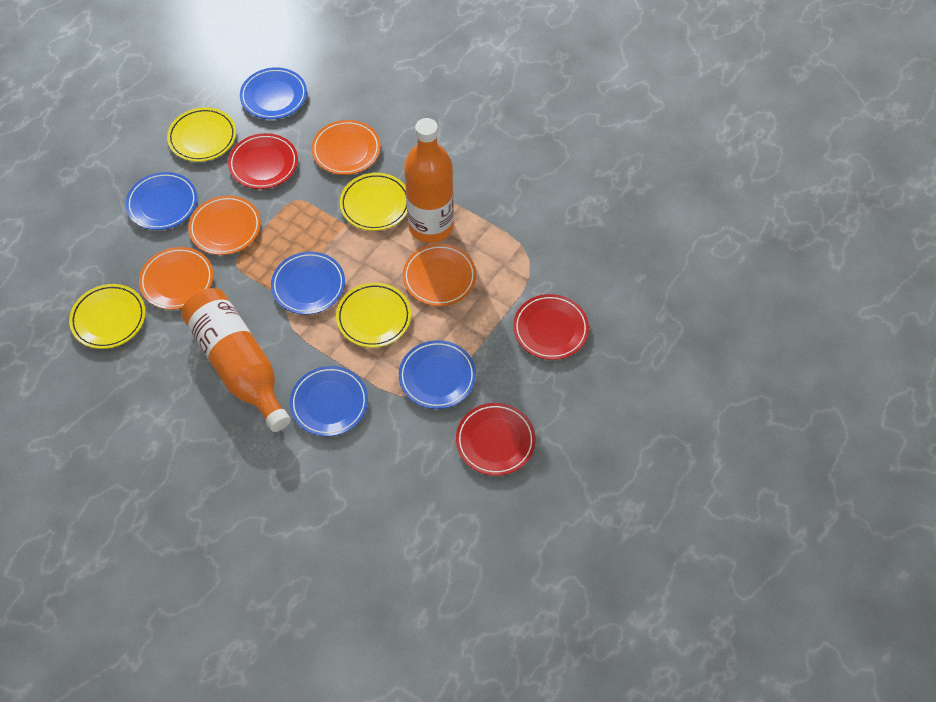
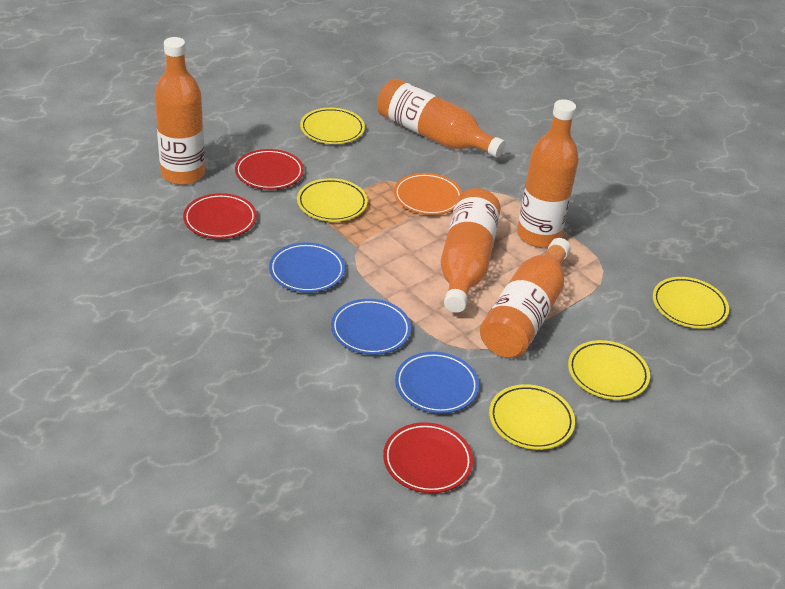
blue plate: 5 -> 3
orange bottle: 2 -> 5
orange plate: 4 -> 1
yellow plate: 4 -> 5

